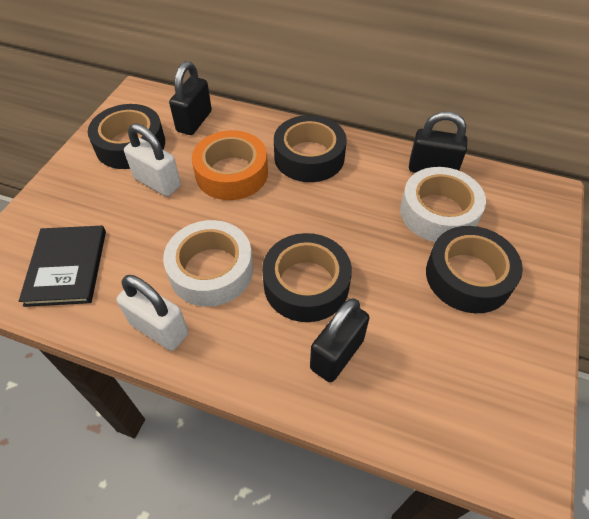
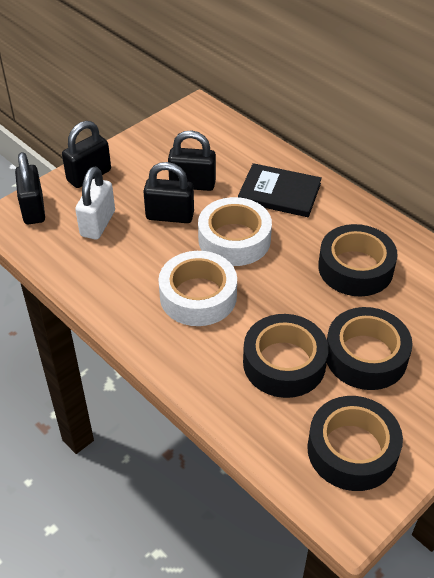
black padlock: 3 -> 4
orange tape: 1 -> 0
white padlock: 2 -> 1

